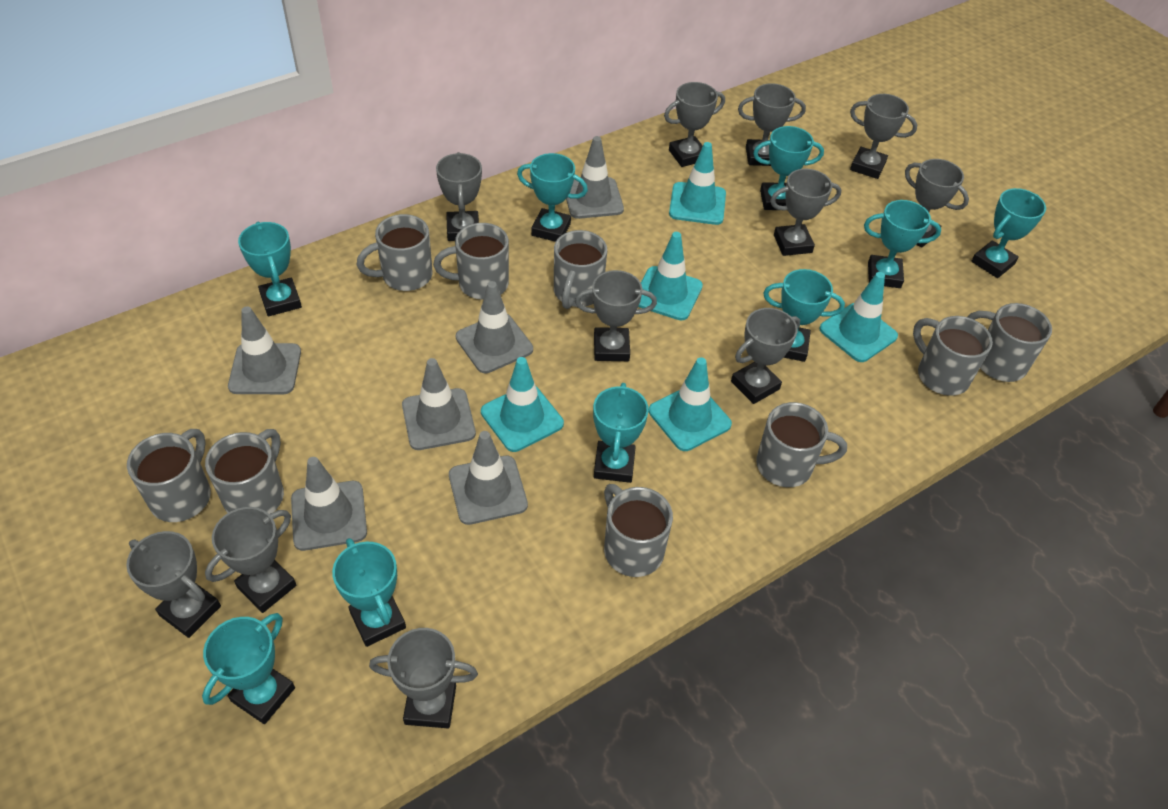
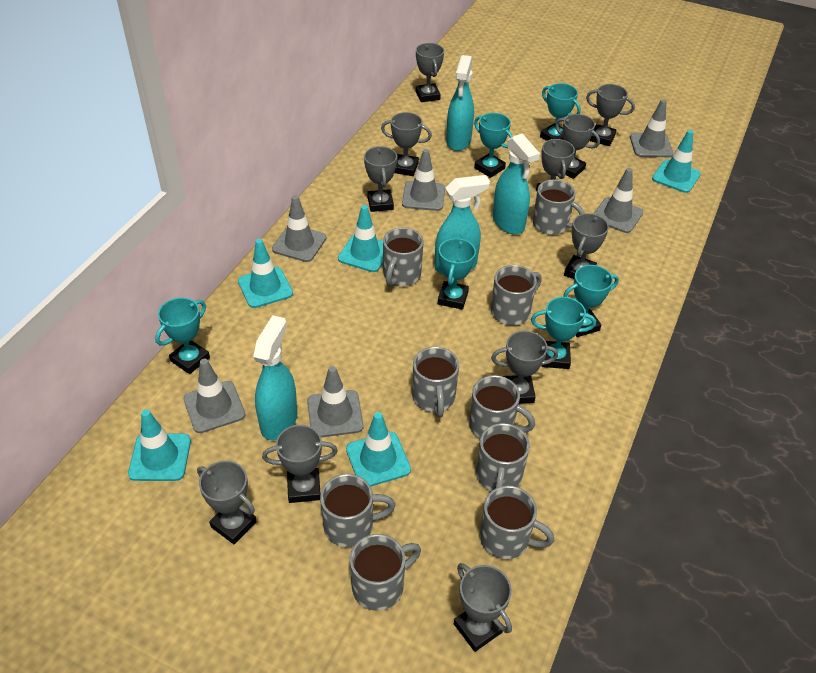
turquoise spray bottle: 0 -> 4
turquoise trophy: 9 -> 6

